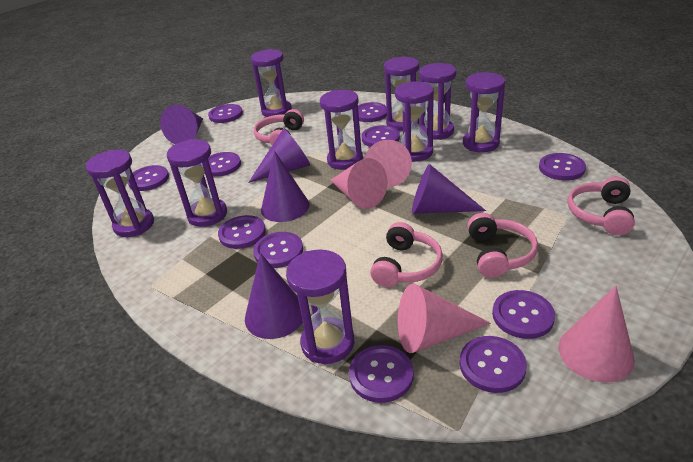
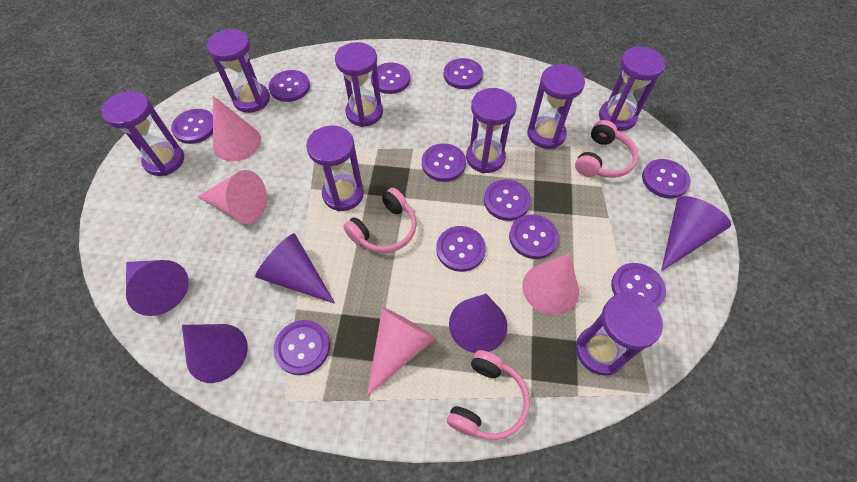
pink headphones: 4 -> 3
purple hourglass: 9 -> 8

